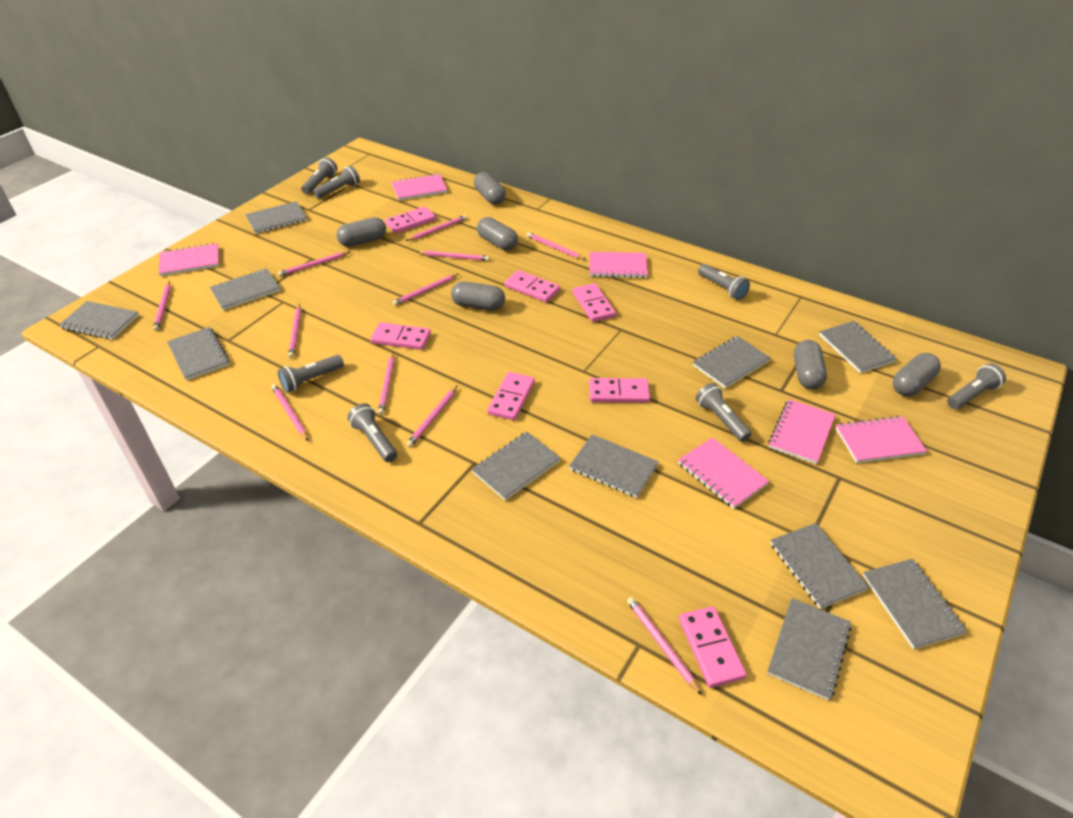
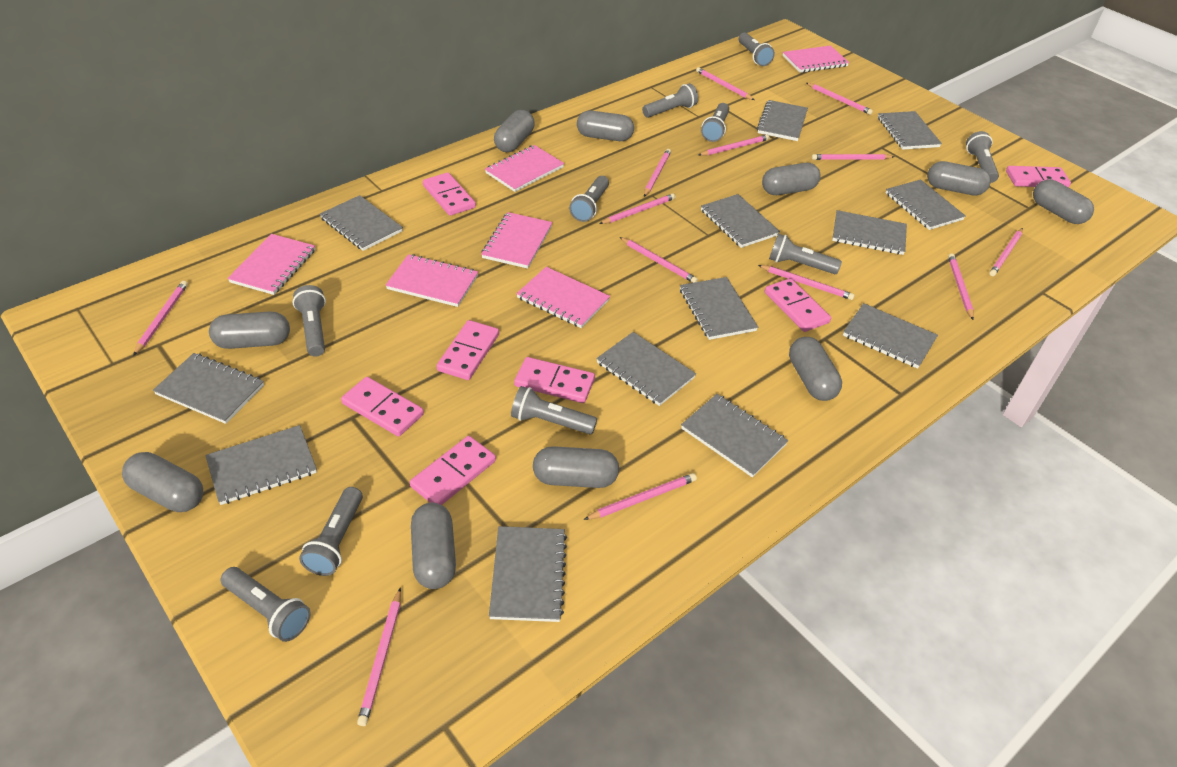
grey capsule: 6 -> 10
grey flashlight: 7 -> 10
grey notebook: 11 -> 13
pink pencil: 11 -> 13

